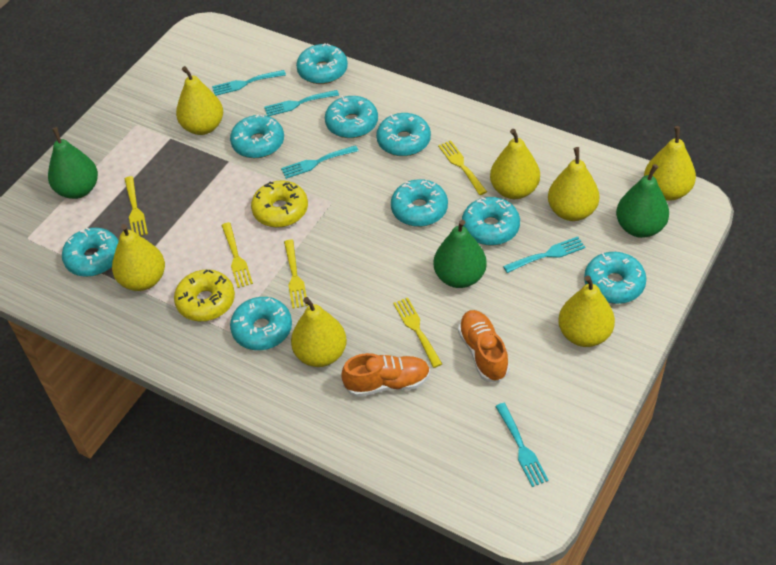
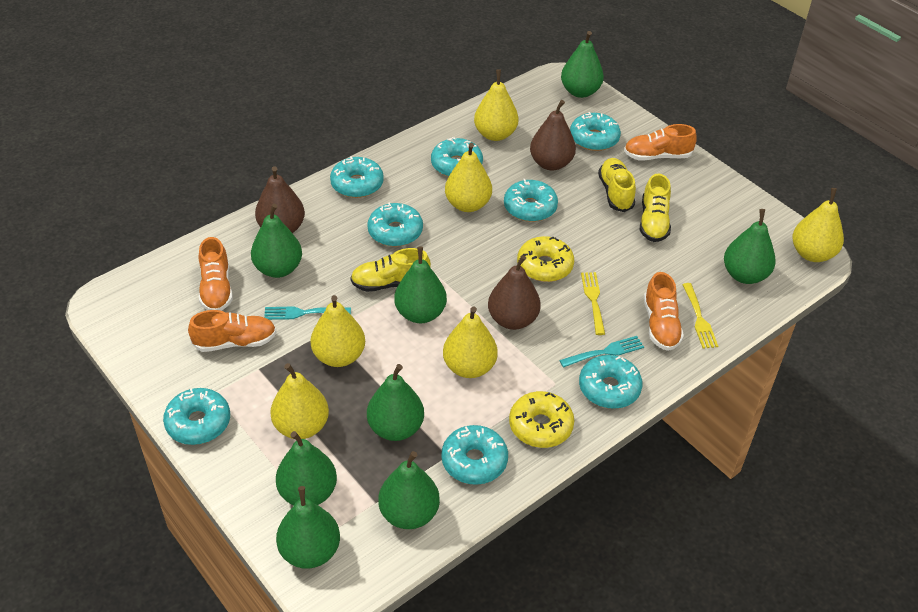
brown pear: 0 -> 3
green pear: 3 -> 8
orange shoe: 2 -> 4
turquoise donut: 9 -> 8
turquoise fork: 5 -> 2
yellow fork: 5 -> 2
yellow pear: 7 -> 6
yellow shoe: 0 -> 3

